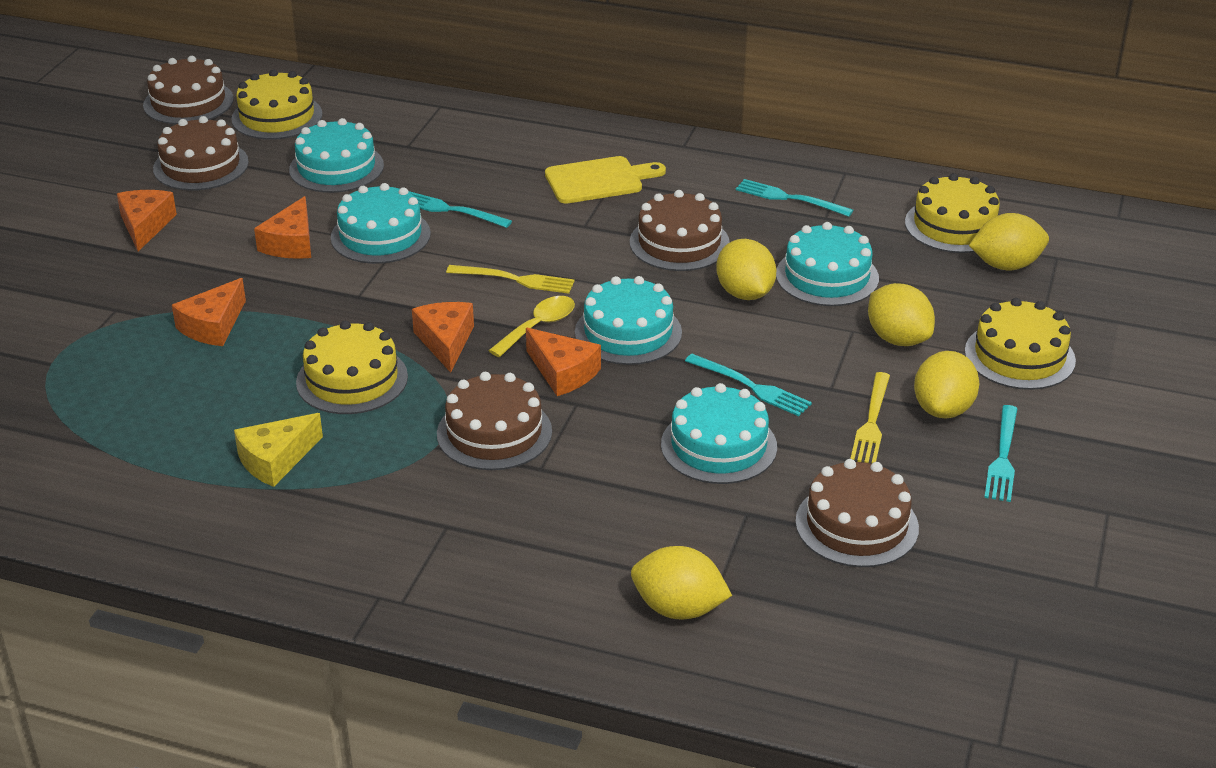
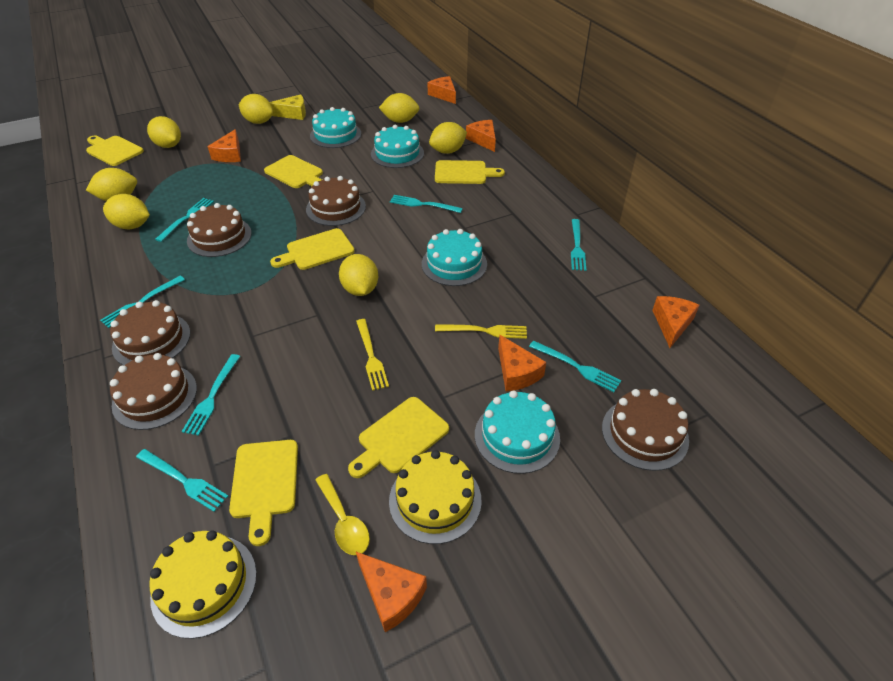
orange cheese: 5 -> 6
turquoise cake: 5 -> 4
turquoise fork: 4 -> 7
yellow cake: 4 -> 2
yellow cutting board: 1 -> 6
yellow lemon: 5 -> 7

